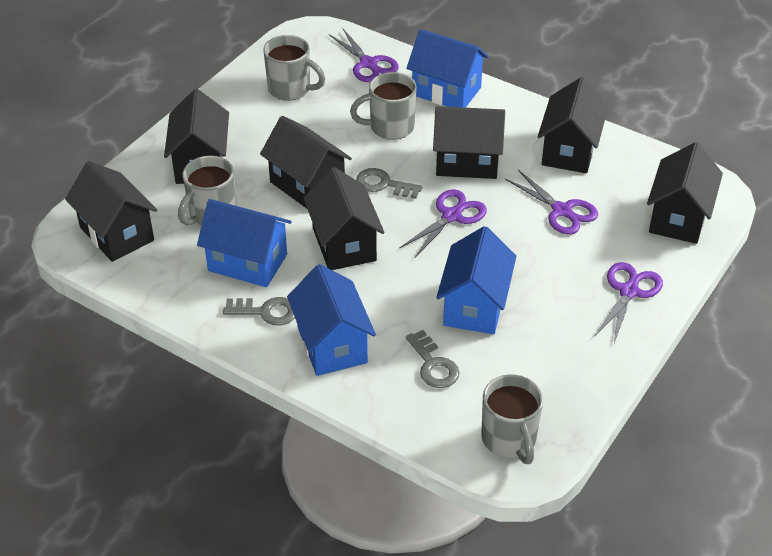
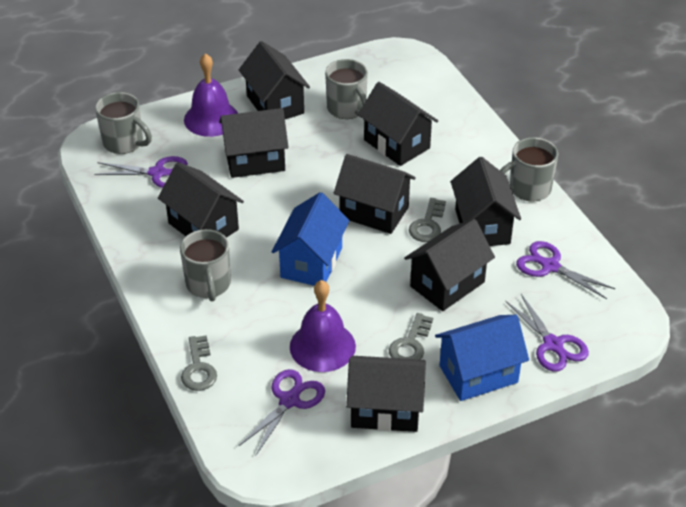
black house: 7 -> 8
blue house: 4 -> 2
purple bell: 0 -> 2

